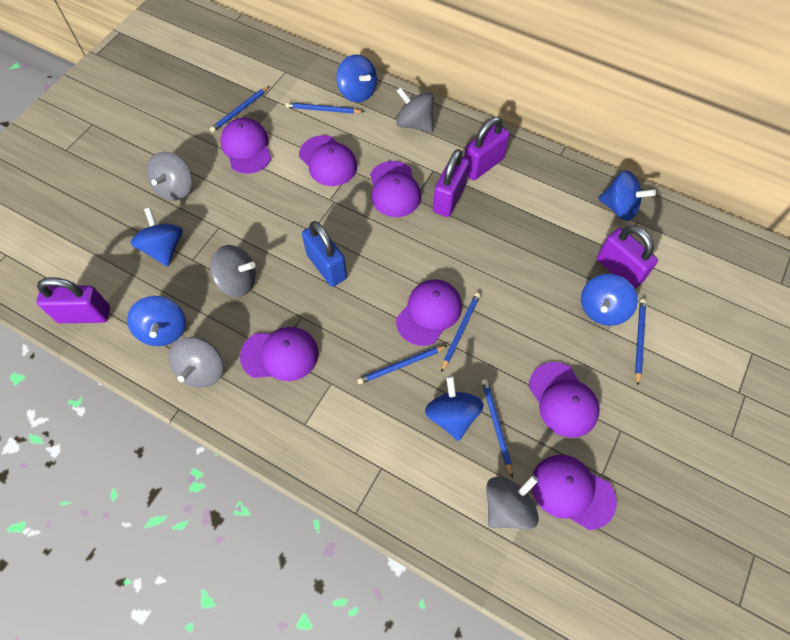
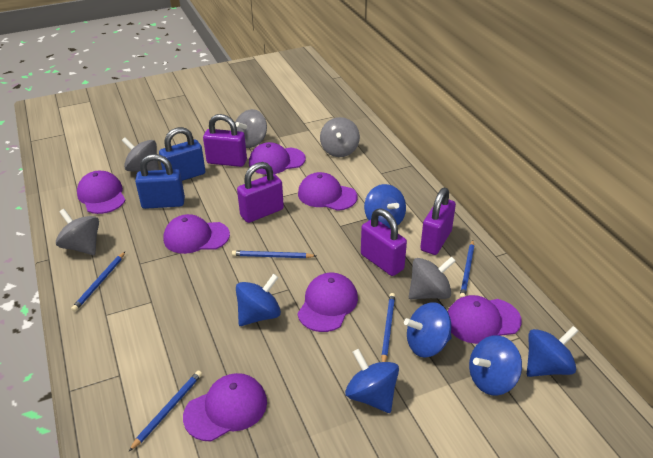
blue padlock: 1 -> 2
blue pencil: 6 -> 5

